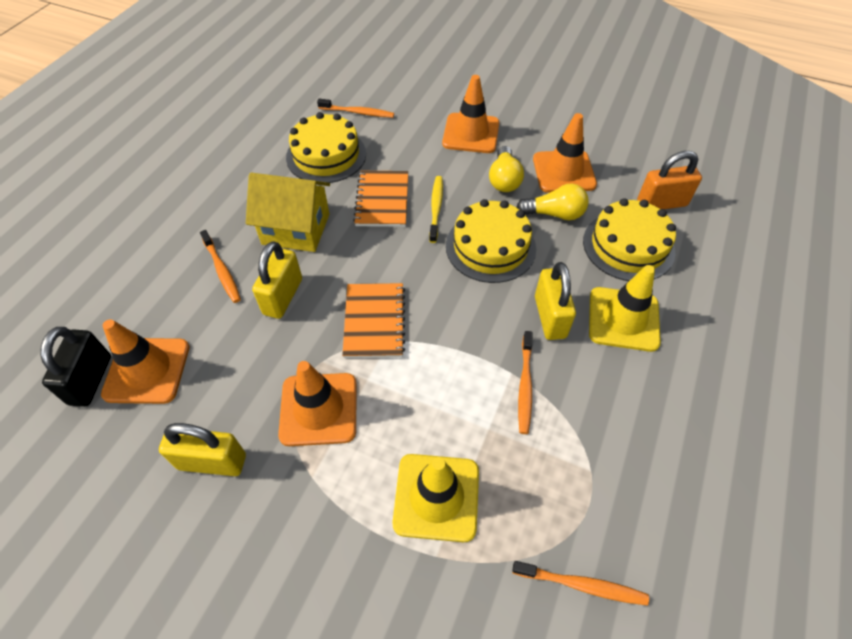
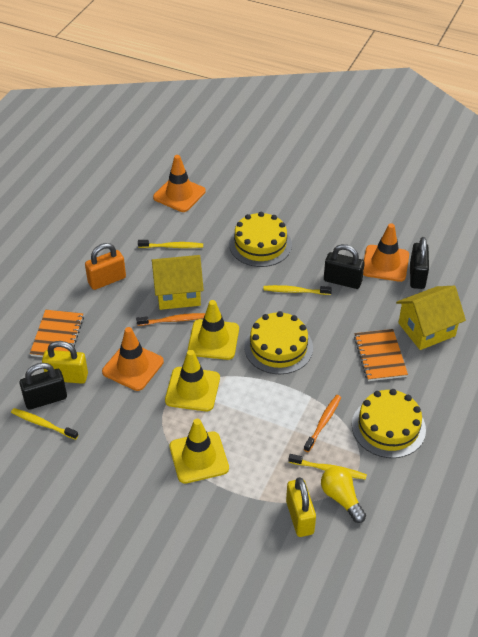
black padlock: 1 -> 3
orange toothbrush: 4 -> 2
orange traffic cone: 4 -> 3
yellow house: 1 -> 2
yellow light bulb: 2 -> 1
yellow padlock: 3 -> 2
yellow toothbrush: 1 -> 4
yellow traffic cone: 2 -> 3

